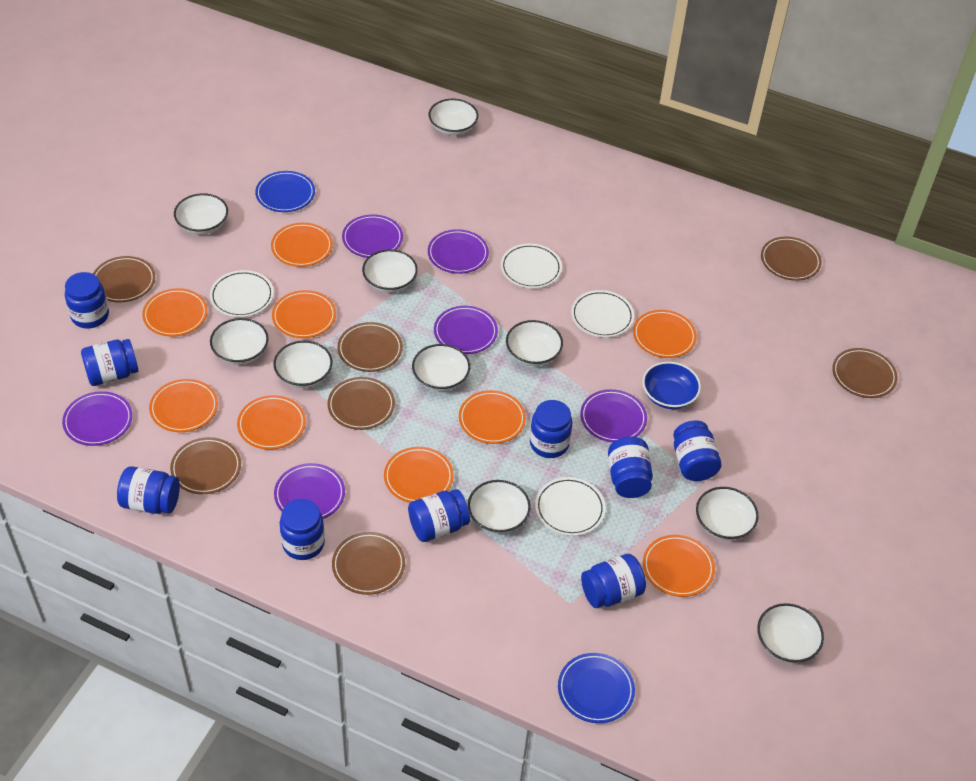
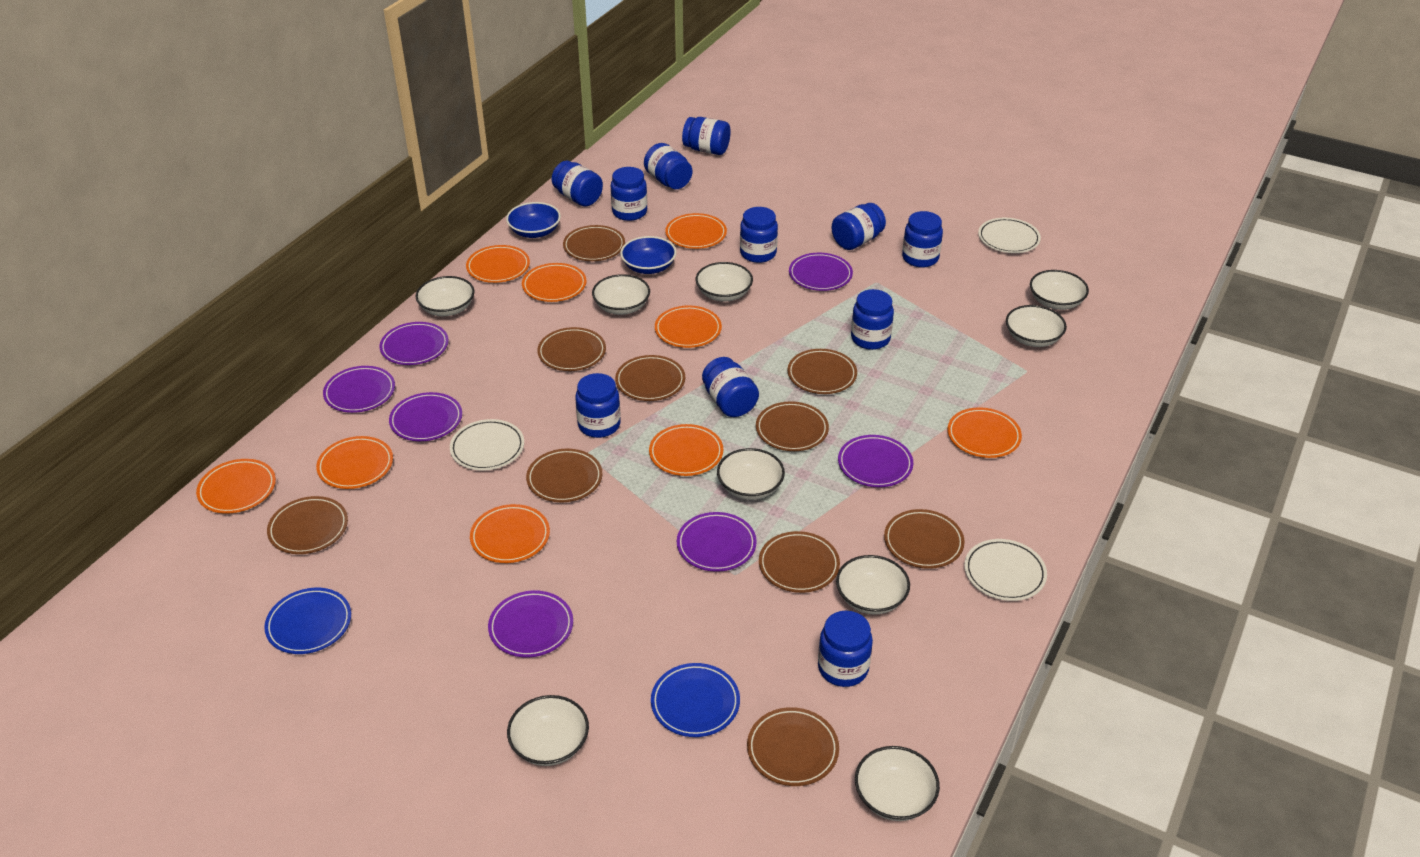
blue bowl: 1 -> 2
blue jar: 9 -> 11
brown plate: 7 -> 10
purple plate: 6 -> 7
white bowl: 10 -> 9
white plate: 4 -> 3

